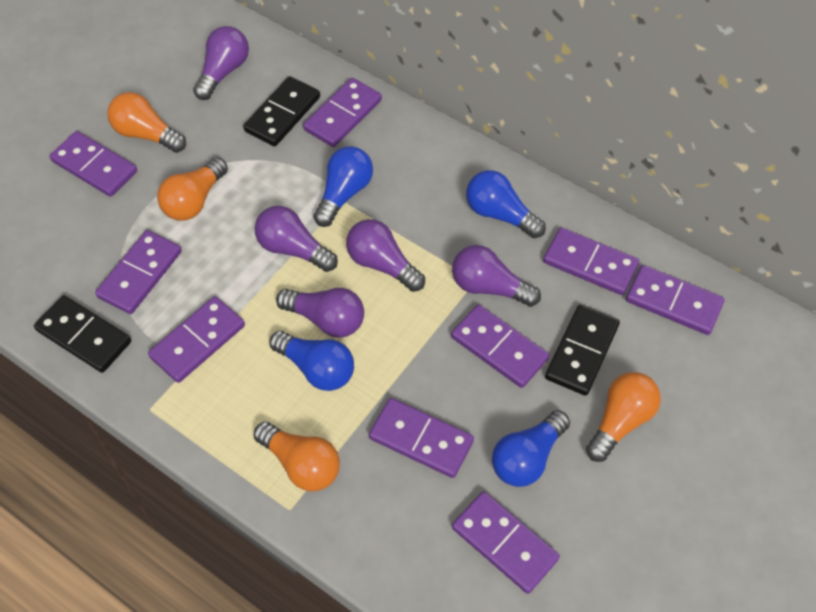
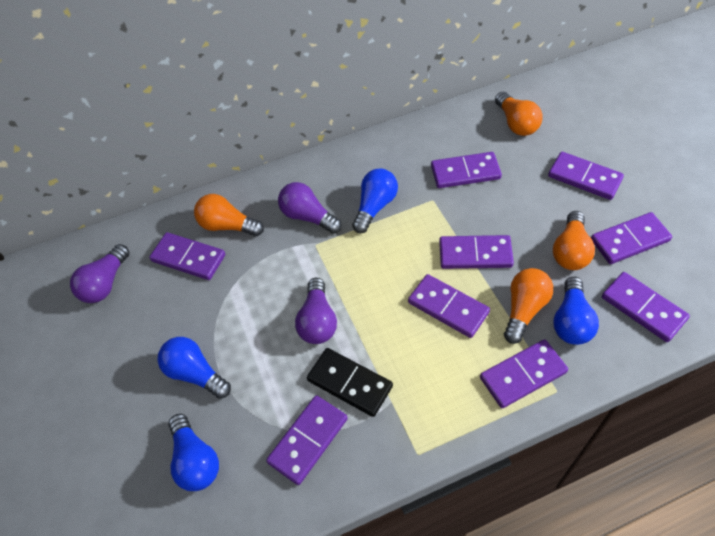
black domino: 3 -> 1
purple light bulb: 5 -> 3

